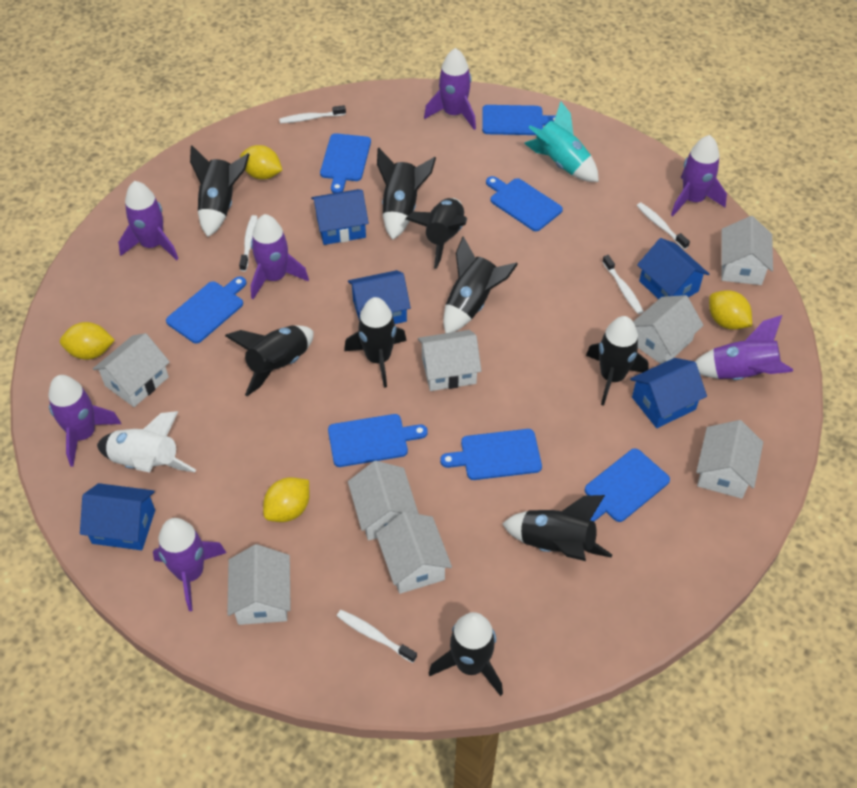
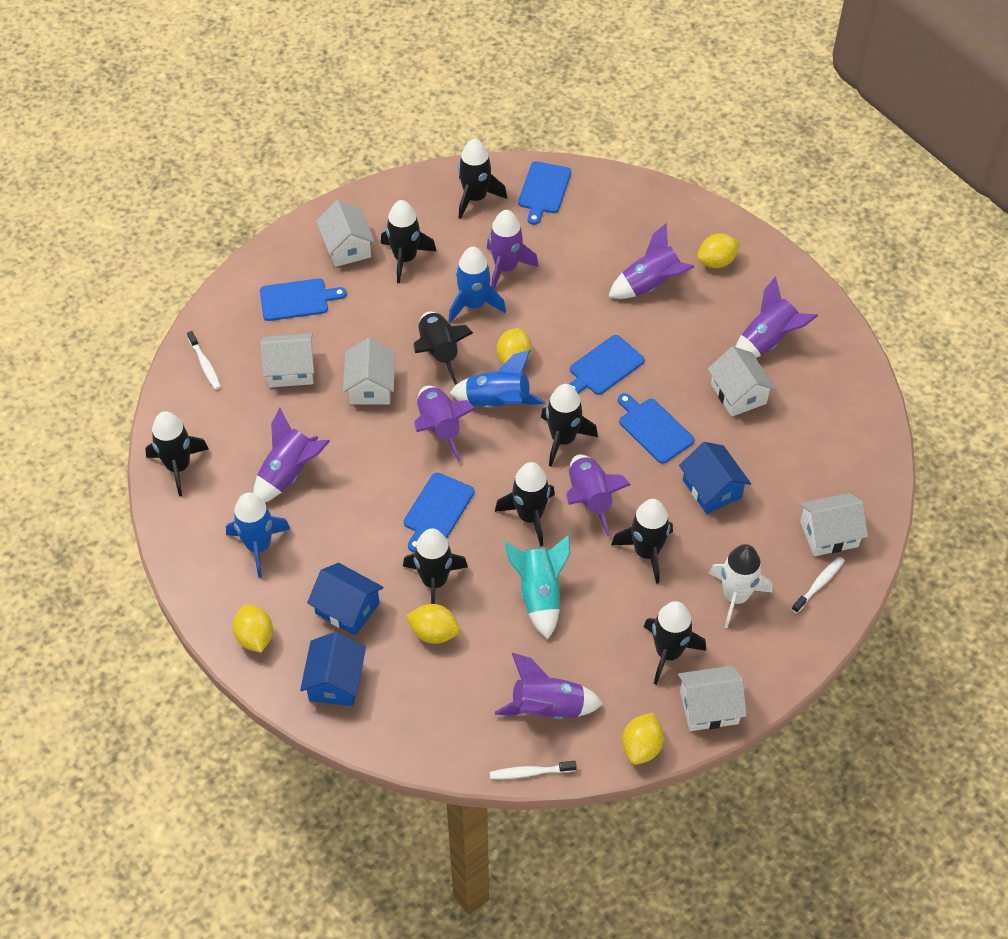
blue cutting board: 7 -> 5
blue house: 5 -> 3
blue rocket: 0 -> 3
white house: 8 -> 6
white toothbrush: 5 -> 3
yellow lemon: 4 -> 5

